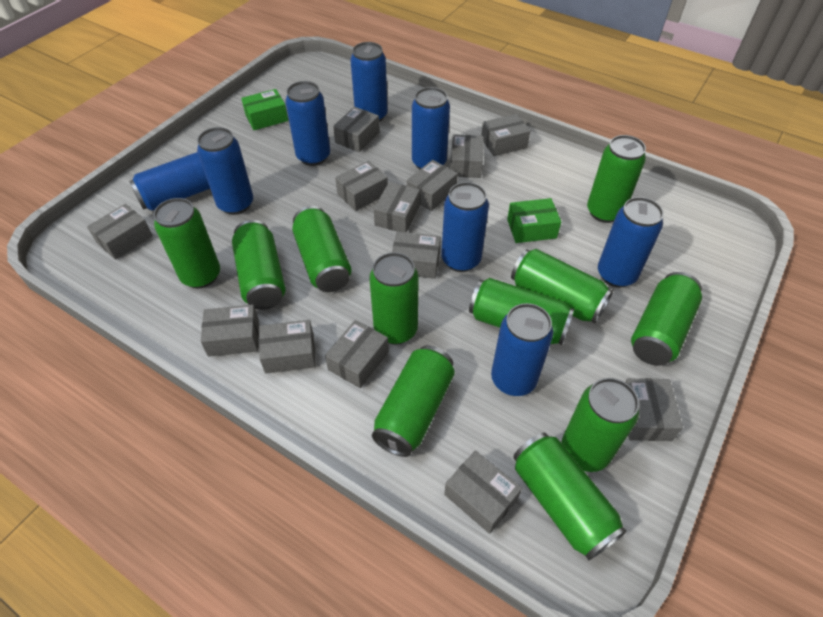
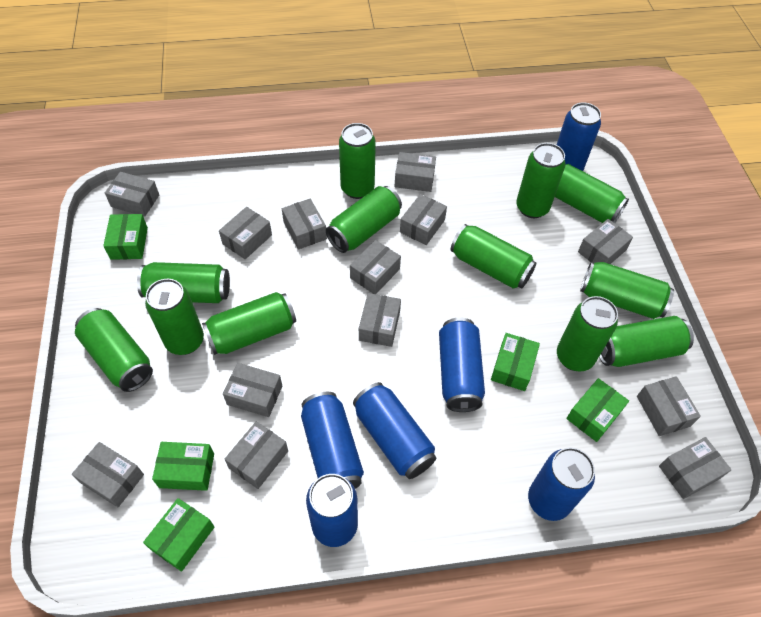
blue can: 8 -> 6
green box: 2 -> 5
green can: 11 -> 12

